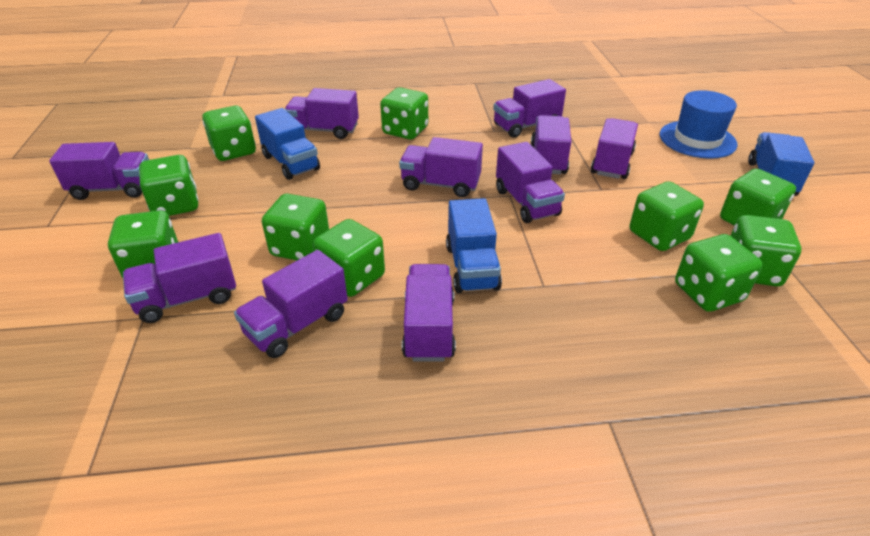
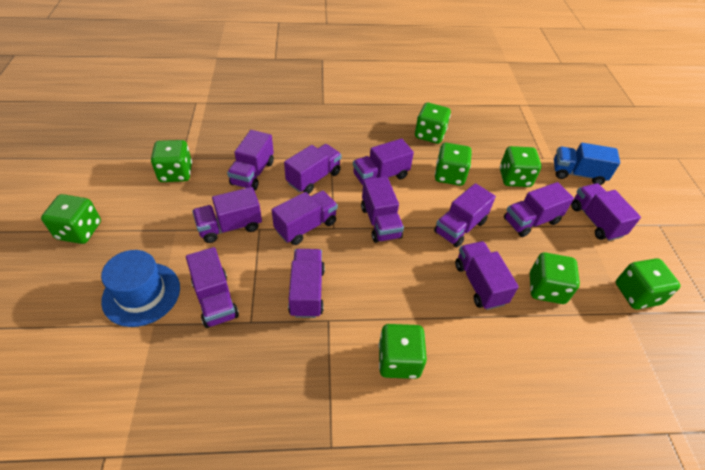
blue truck: 3 -> 1
green dice: 10 -> 8
purple truck: 10 -> 12

